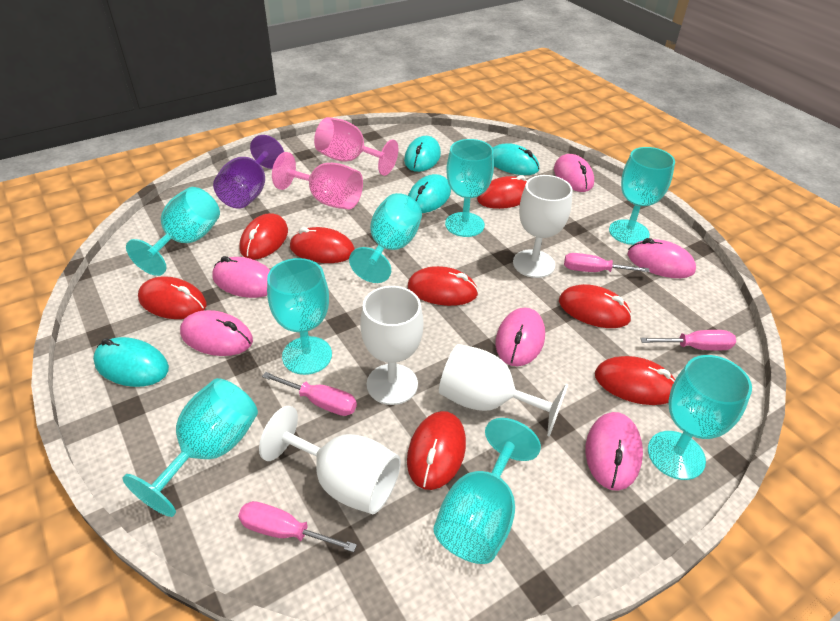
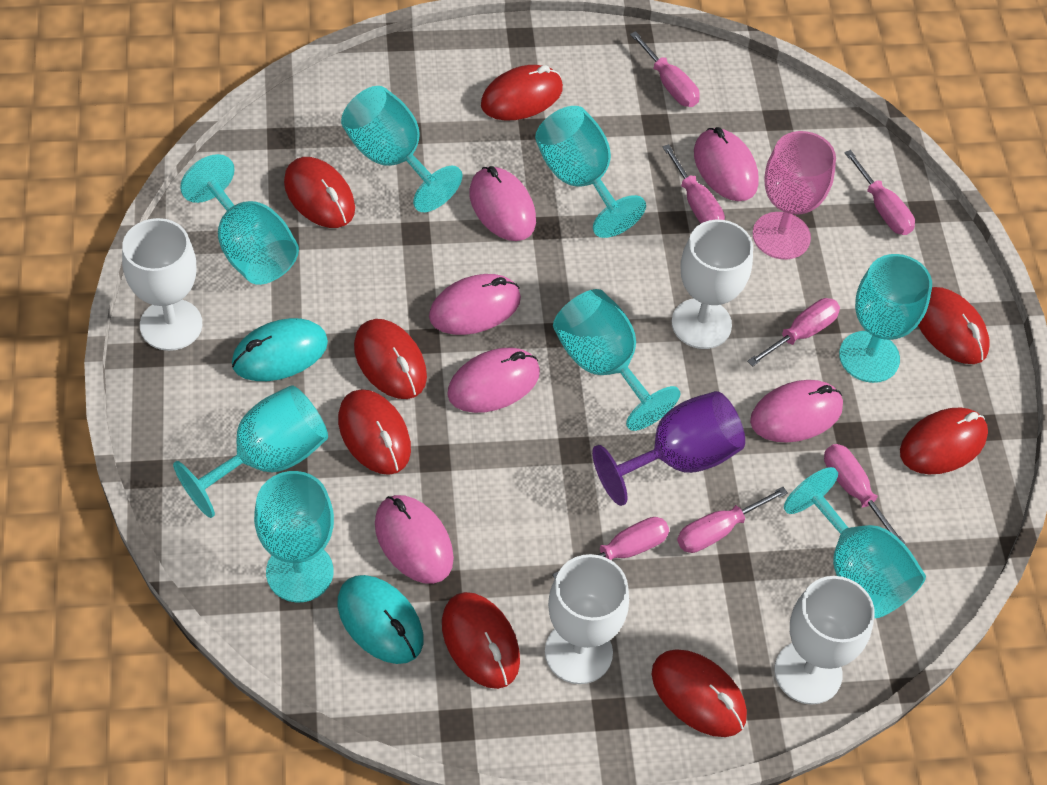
pink goblet: 2 -> 1
pink screwdriver: 4 -> 7
turquoise mouse: 4 -> 2

